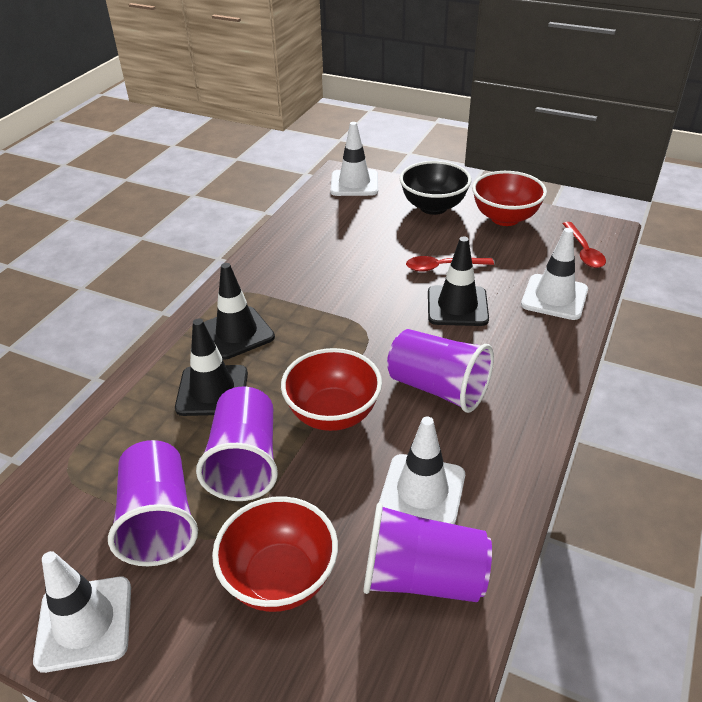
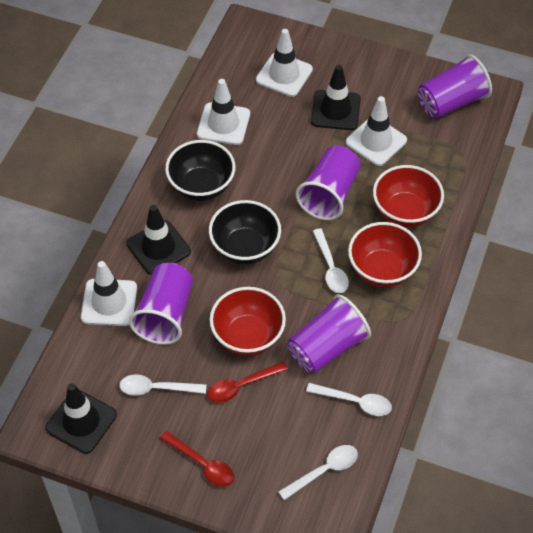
black bowl: 1 -> 2
white spoon: 0 -> 4

